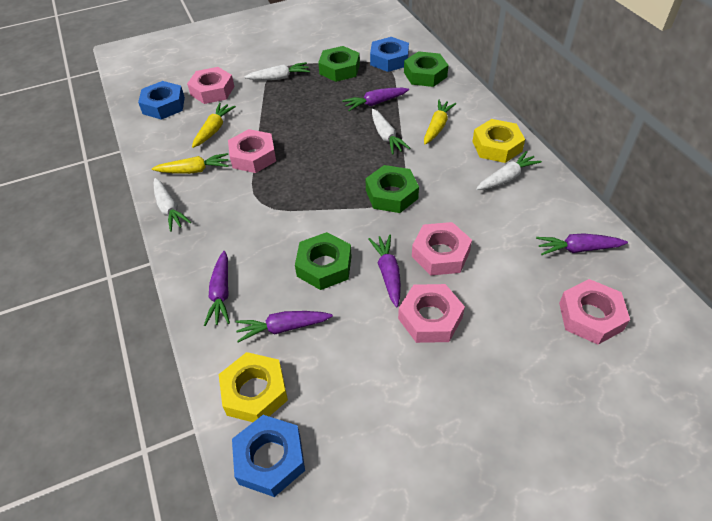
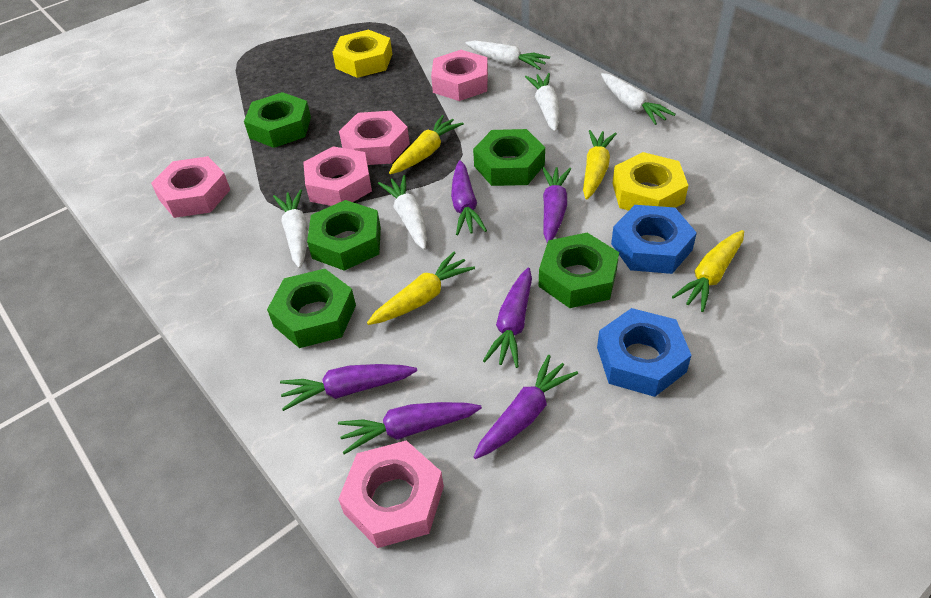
blue nut: 3 -> 2
green nut: 4 -> 5
purple carrot: 5 -> 6
white carrot: 4 -> 5
yellow carrot: 3 -> 4

